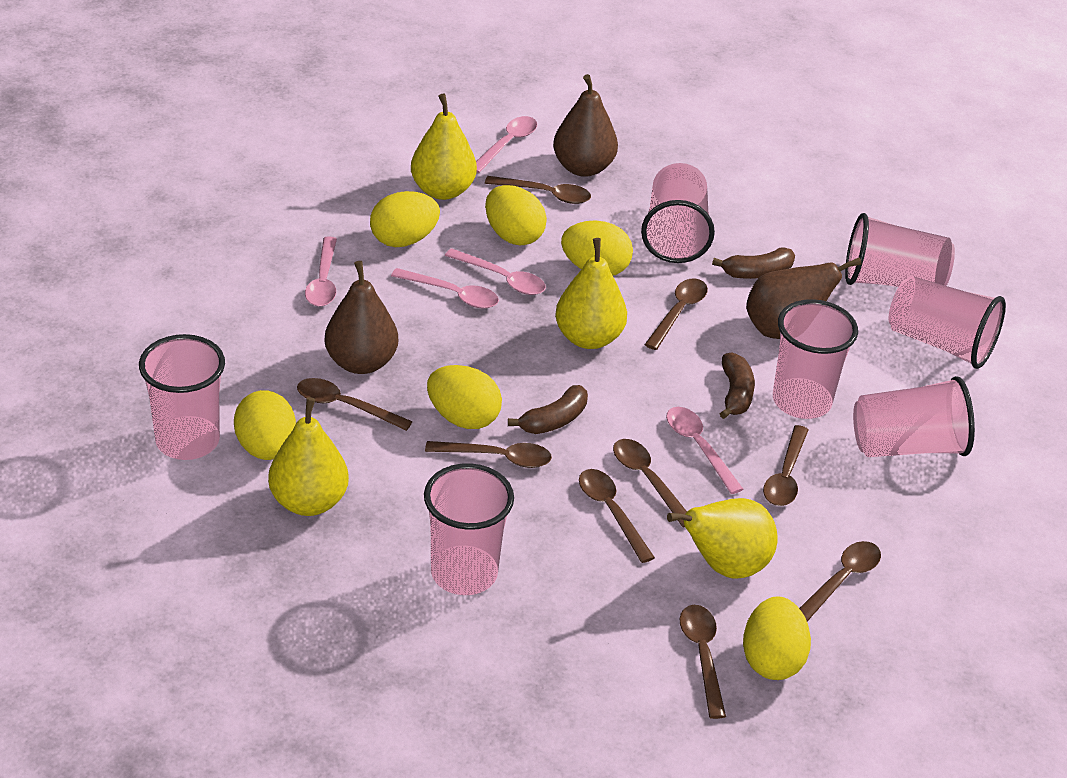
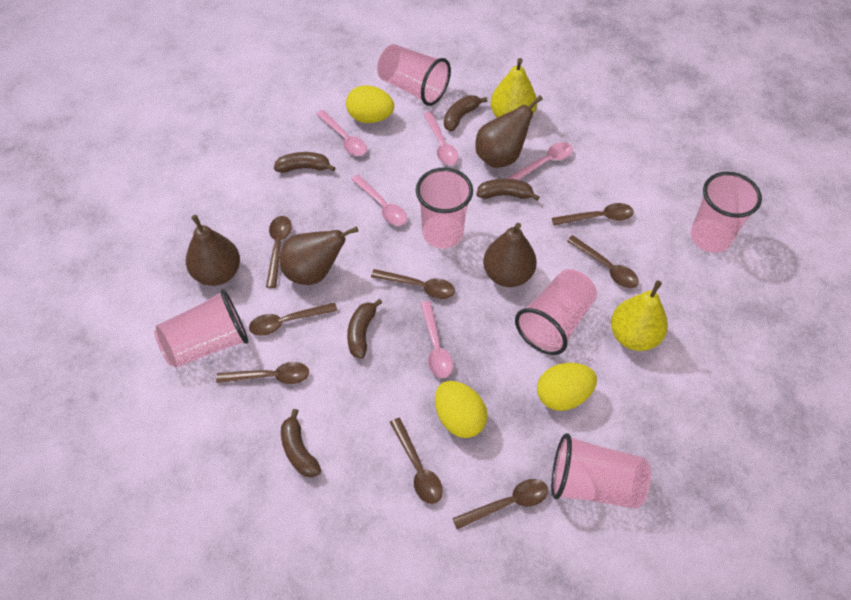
brown banana: 3 -> 5
brown pear: 3 -> 4
brown spoon: 9 -> 8
pink cup: 7 -> 6
yellow egg: 6 -> 3
yellow pear: 4 -> 2

